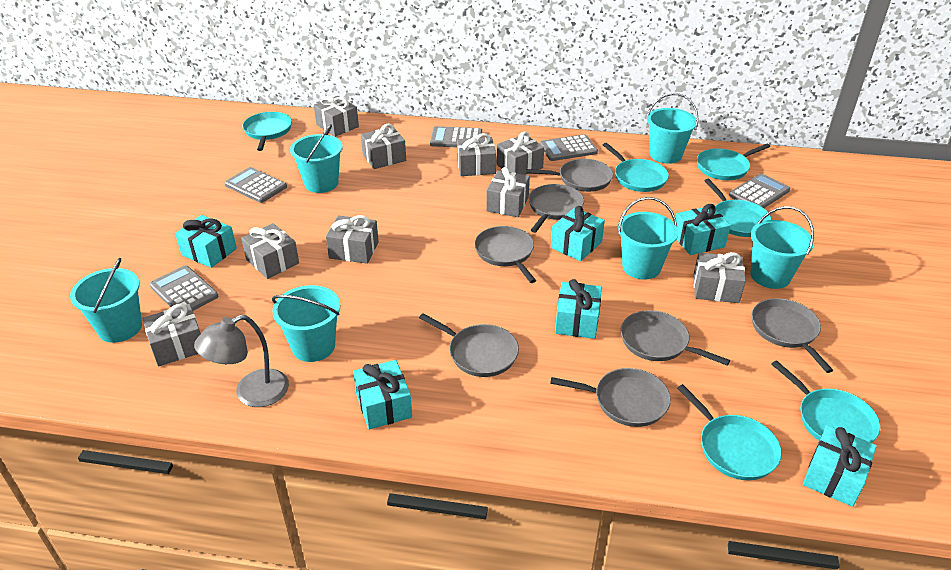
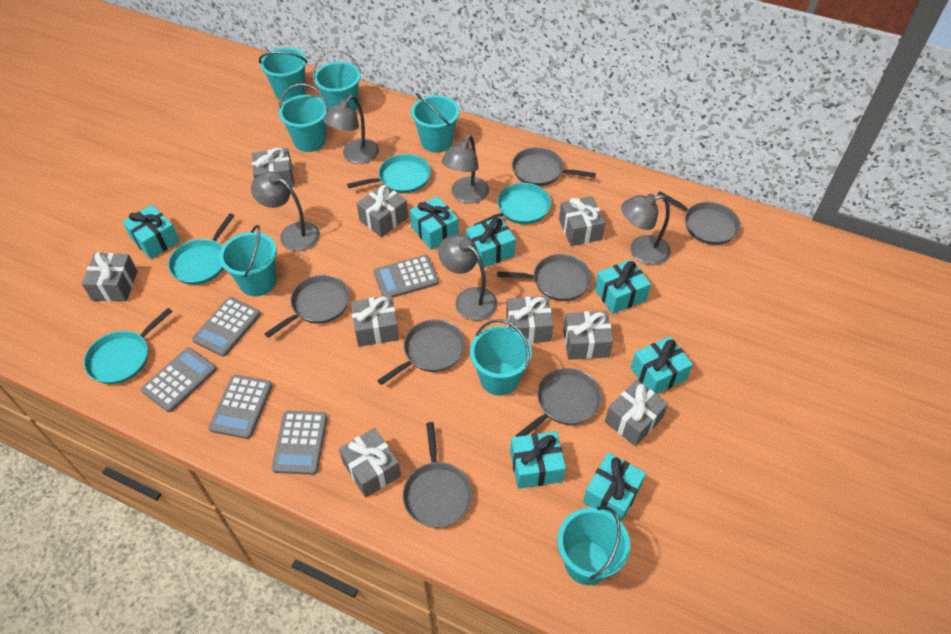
grey lamp: 1 -> 5
turquoise bucket: 6 -> 7
turquoise gift: 6 -> 7
turquoise pan: 6 -> 4

